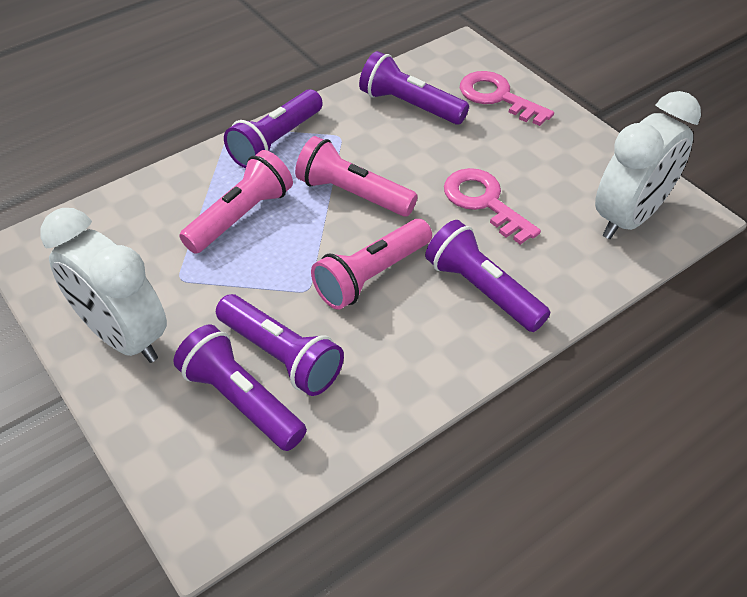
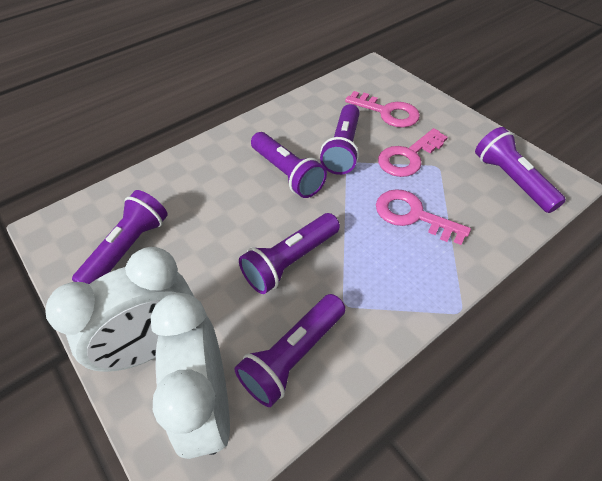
pink flashlight: 3 -> 0
pink key: 2 -> 3
purple flashlight: 5 -> 6

